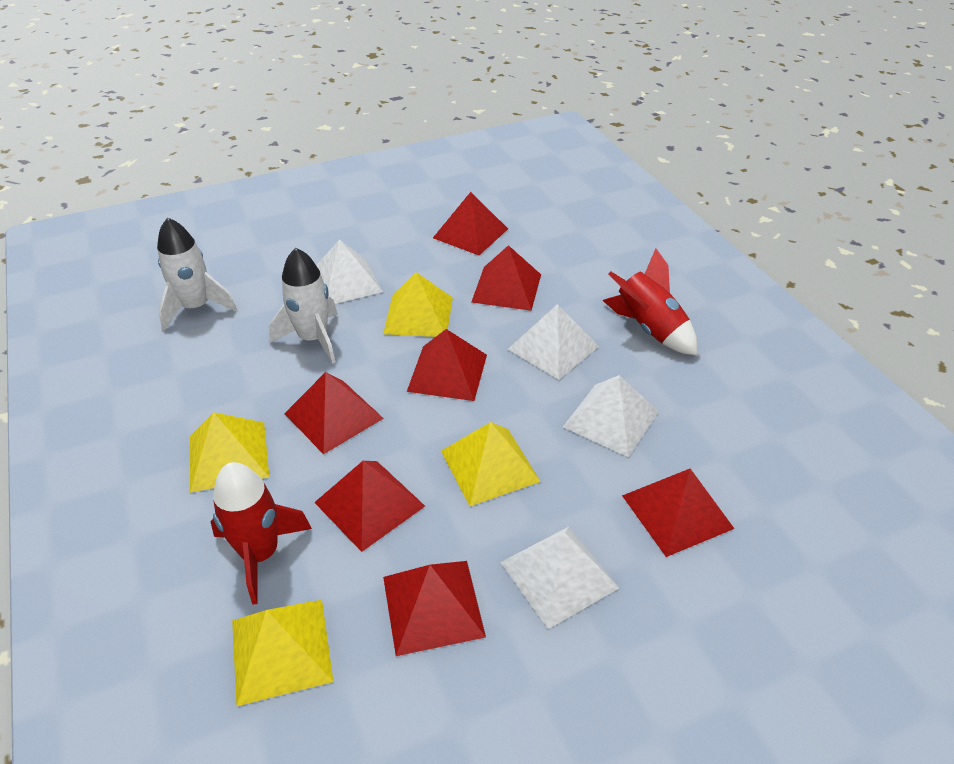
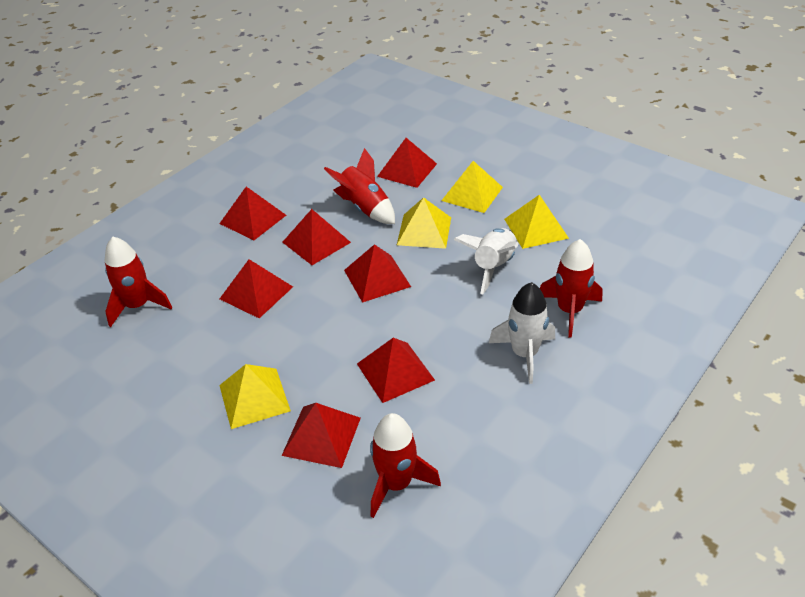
red rocket: 2 -> 4
white pyramid: 4 -> 0

